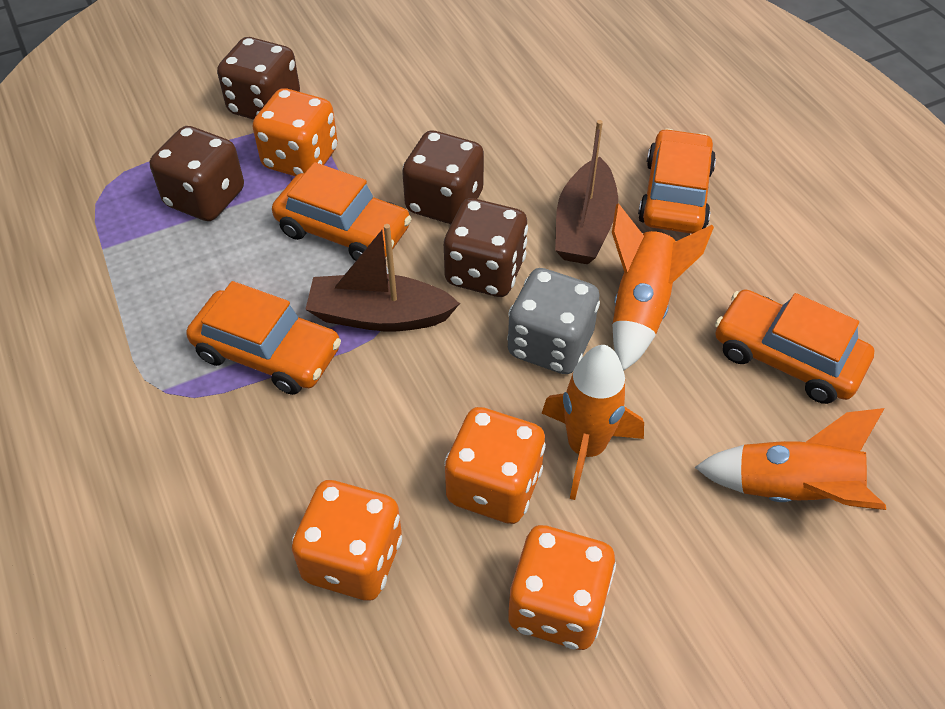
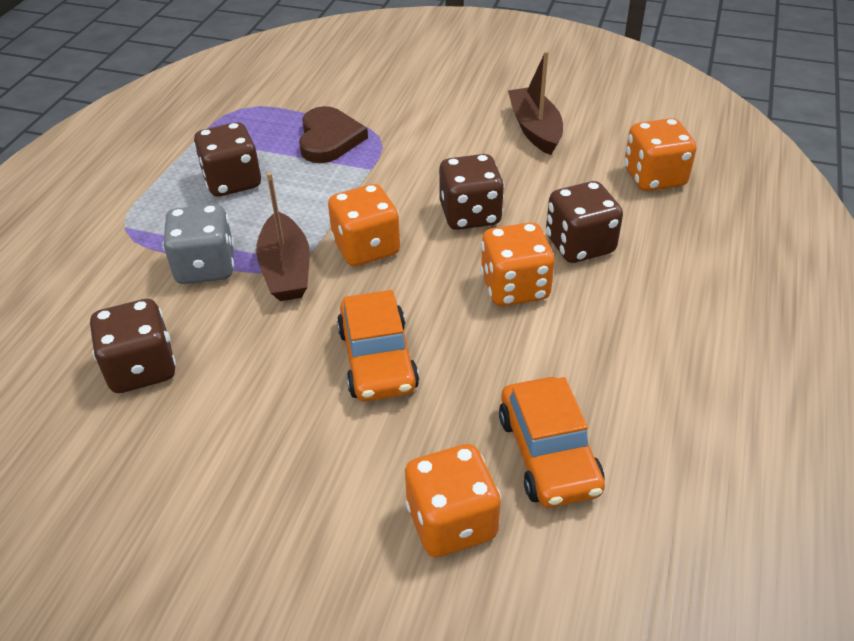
brown heart: 0 -> 1
orange car: 4 -> 2
orange rocket: 3 -> 0

